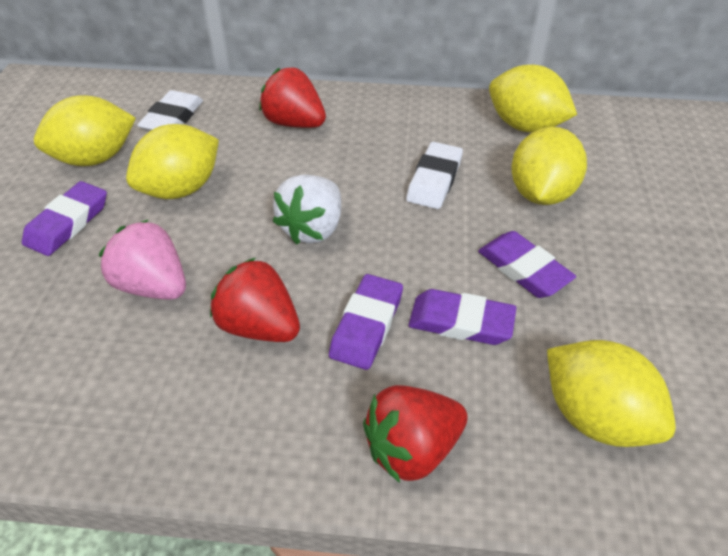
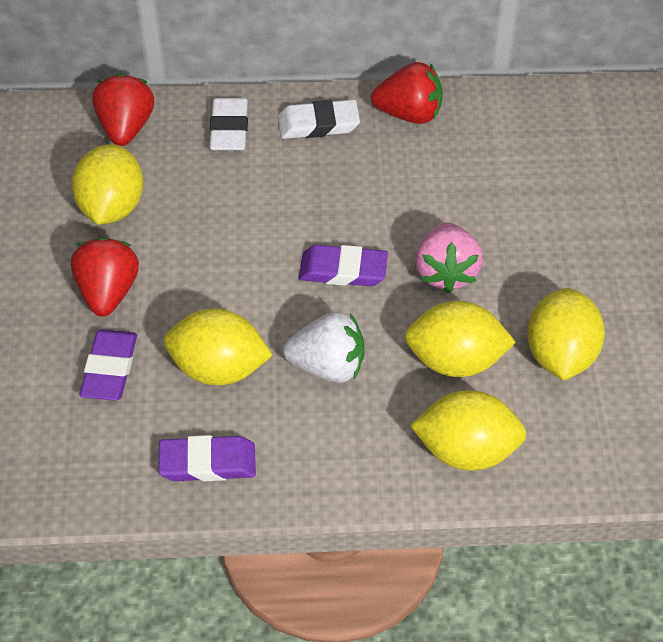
purple eraser: 4 -> 3

